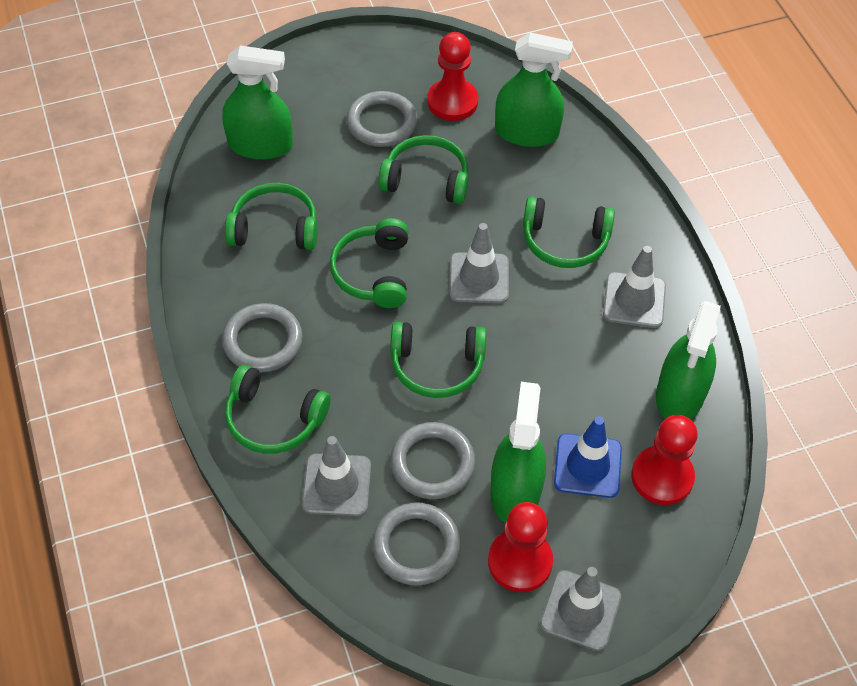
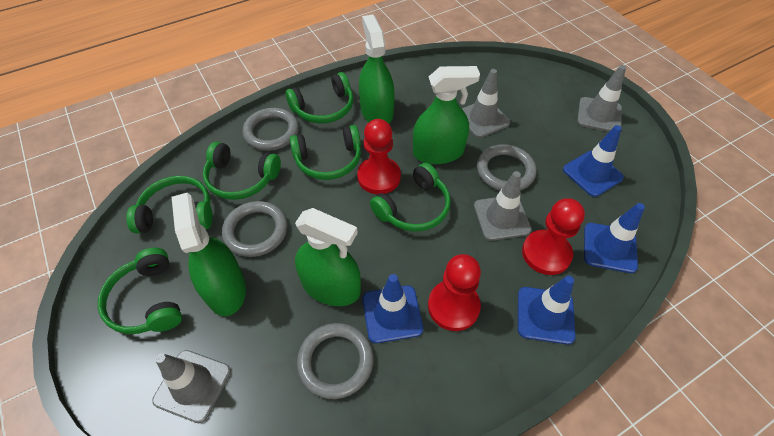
blue traffic cone: 1 -> 4

